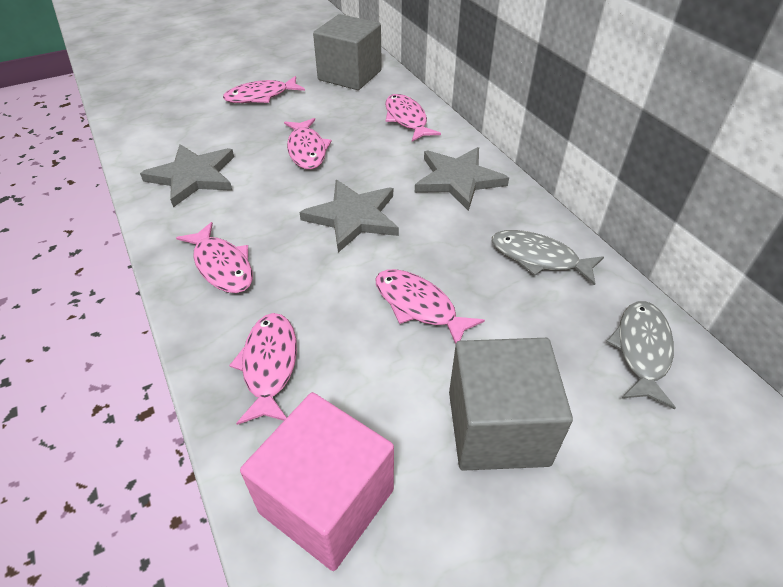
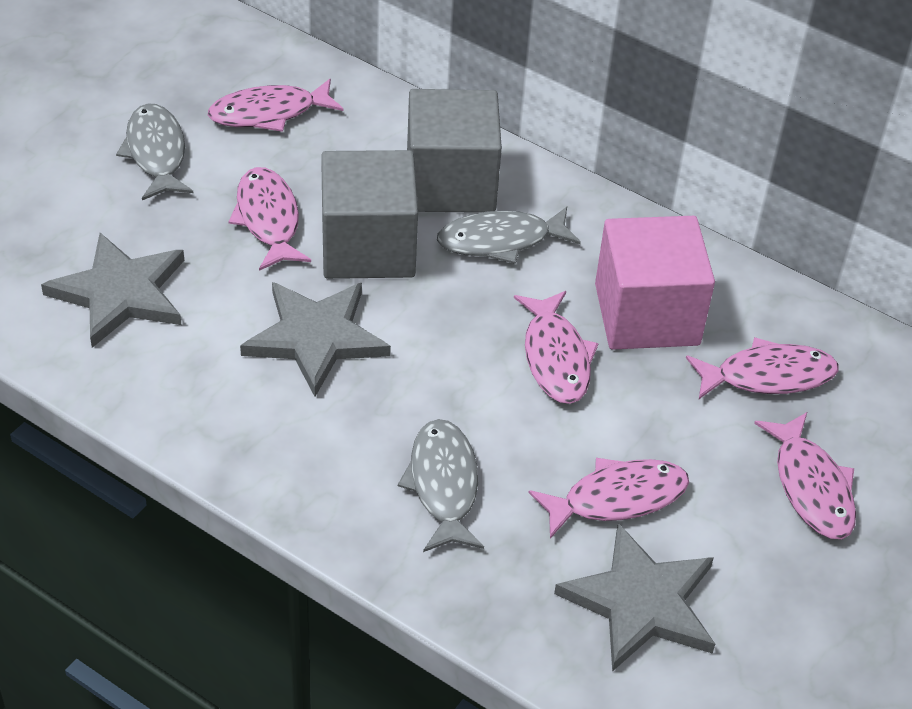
grey fish: 2 -> 3

